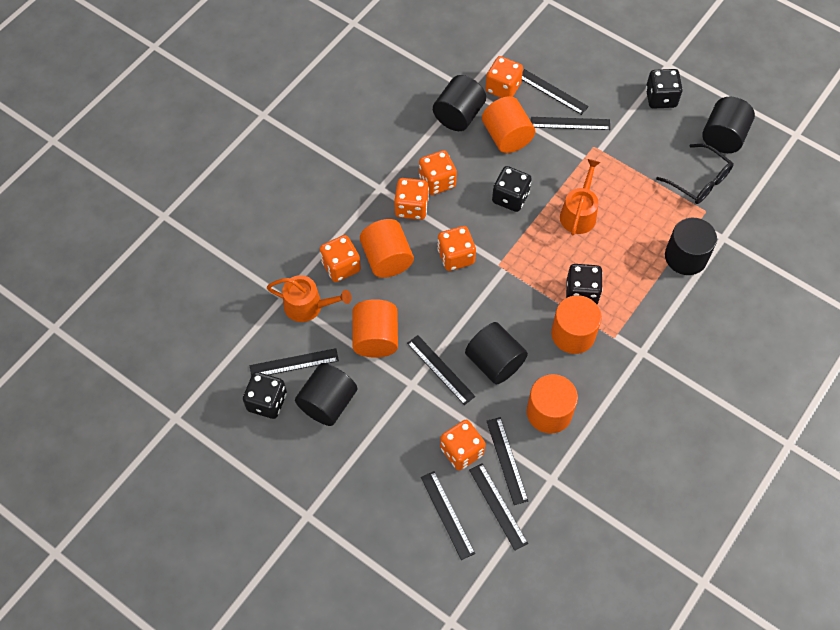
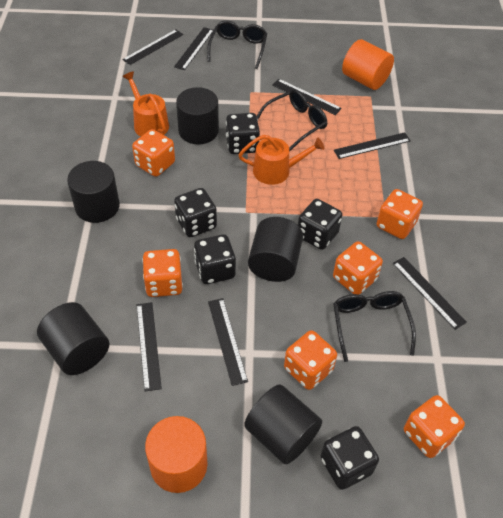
black dice: 4 -> 5
black glasses: 1 -> 3
orange cylinder: 5 -> 2

